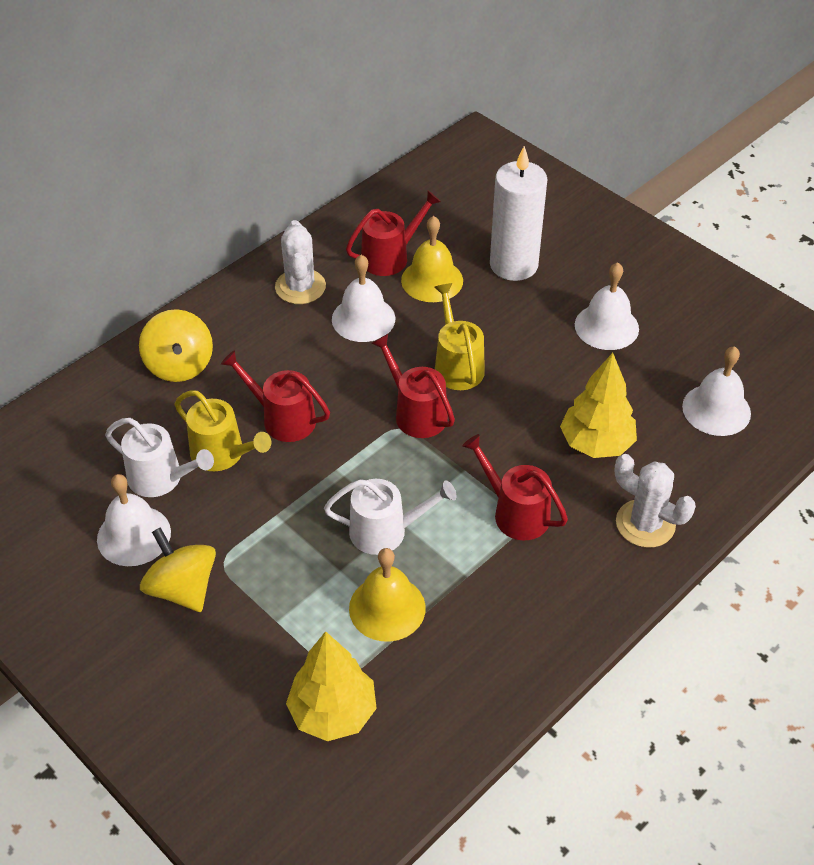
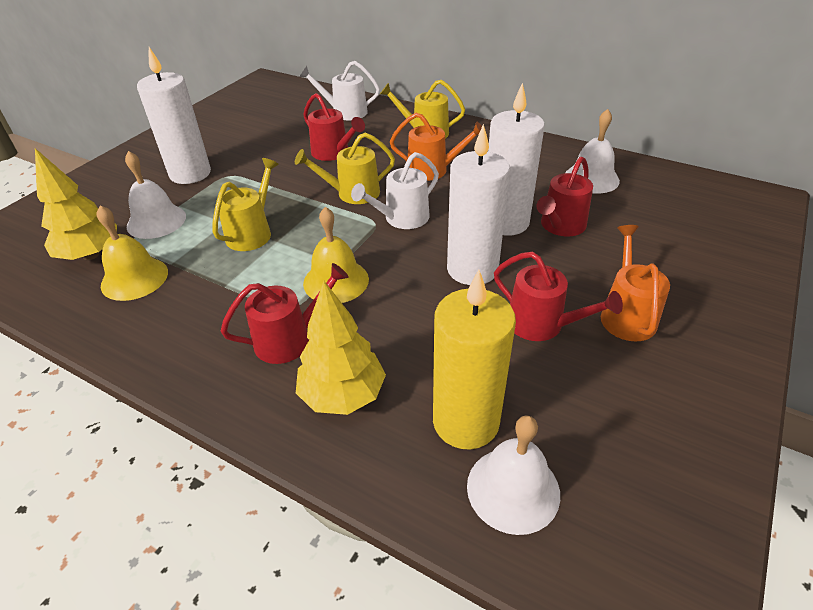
orange watering can: 0 -> 2
white bell: 4 -> 3
white cactus: 2 -> 0
white candle: 1 -> 3
yellow candle: 0 -> 1
yellow spinning top: 2 -> 0
yellow watering can: 2 -> 3

